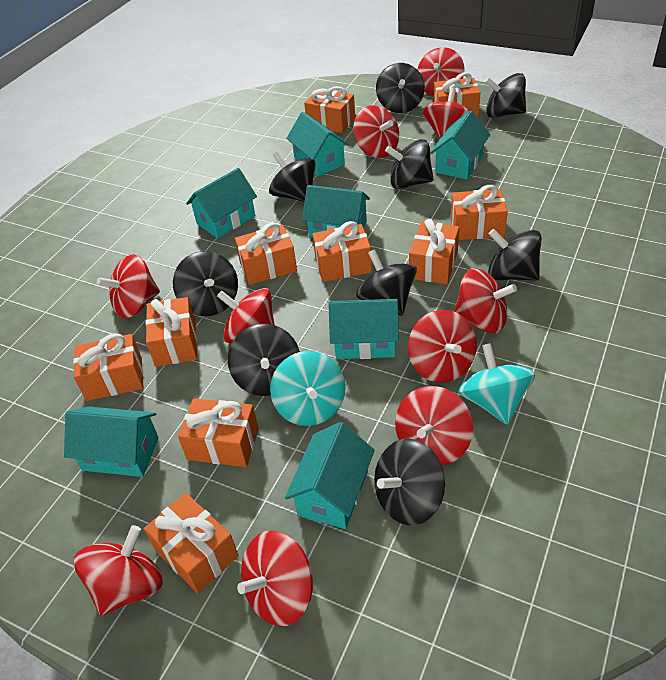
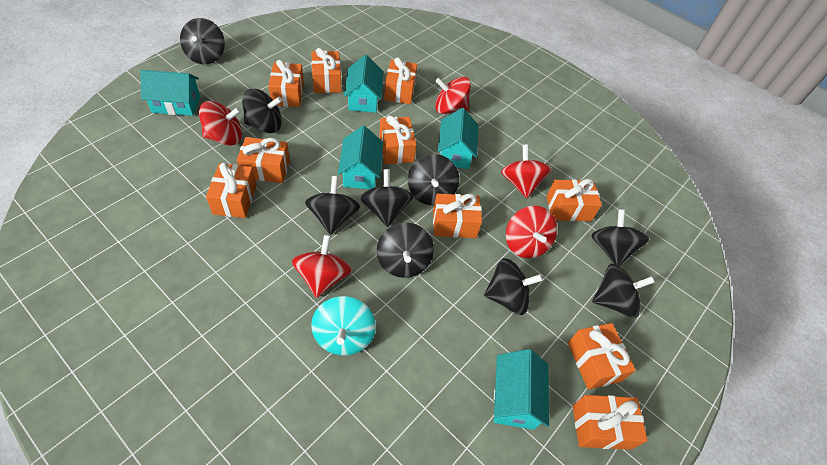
red spinning top: 10 -> 5
turquoise house: 7 -> 5
turquoise spinning top: 2 -> 1

